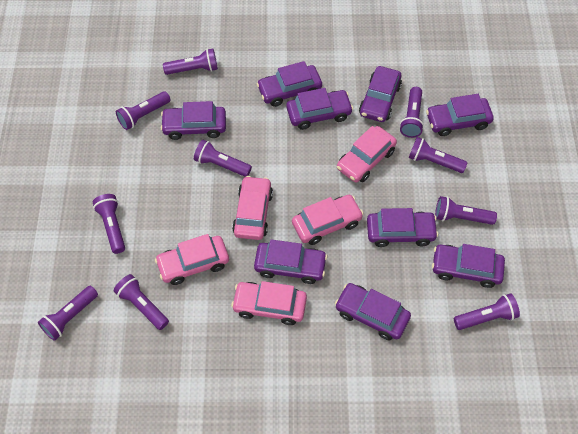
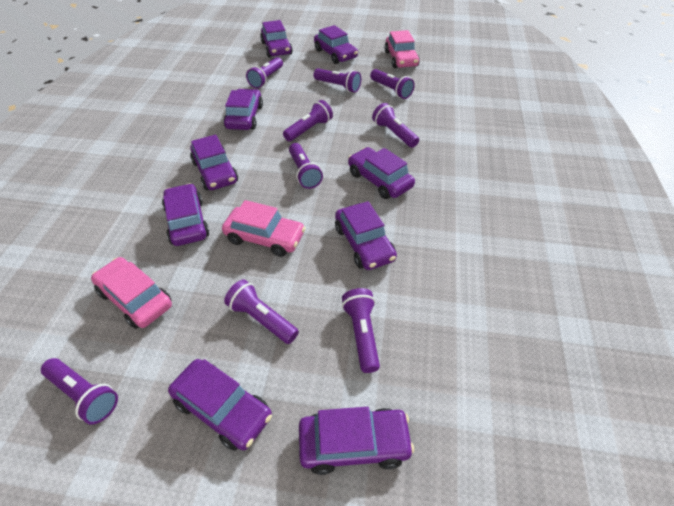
pink car: 5 -> 3
purple flashlight: 10 -> 9

